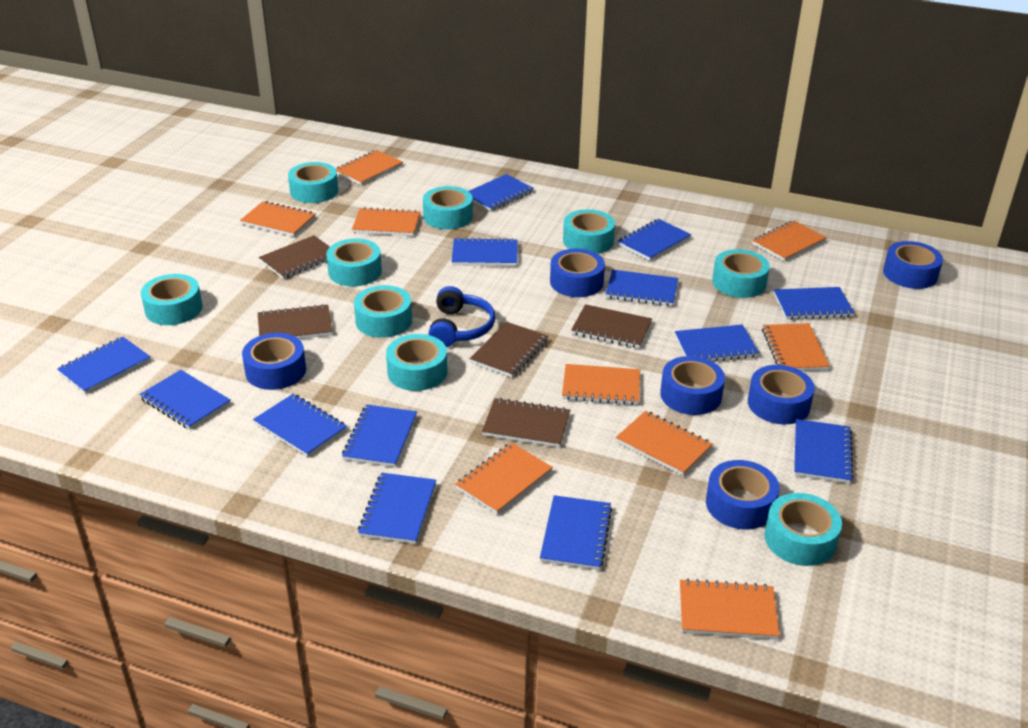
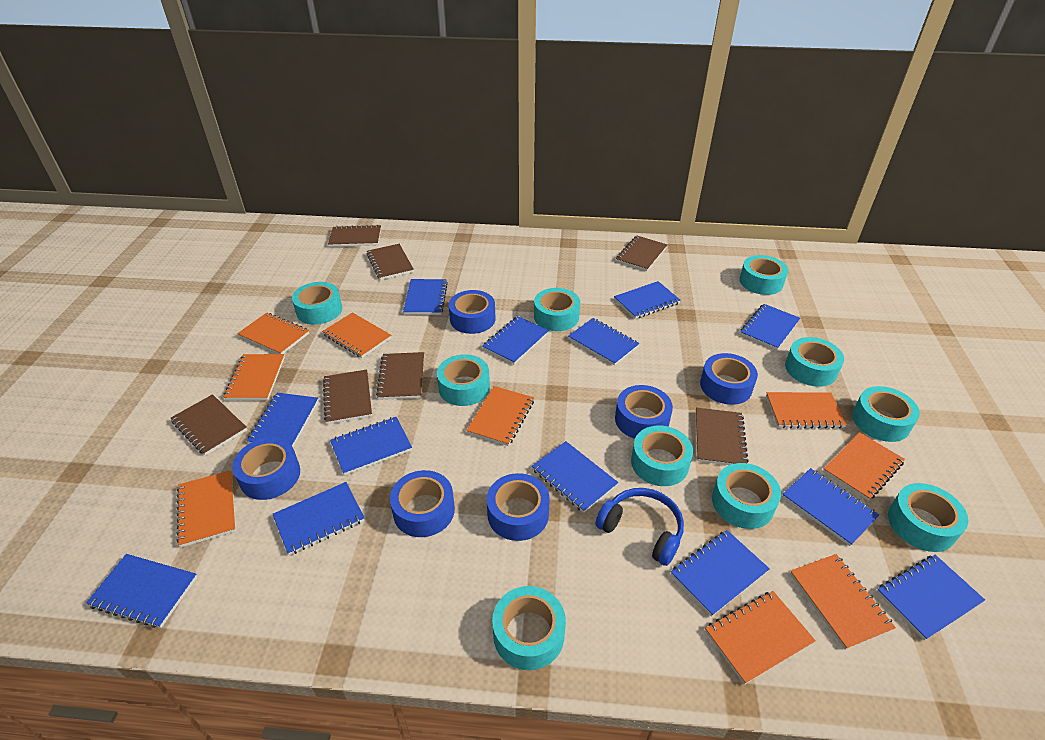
brown notebook: 5 -> 7
turquoise tape: 9 -> 10

